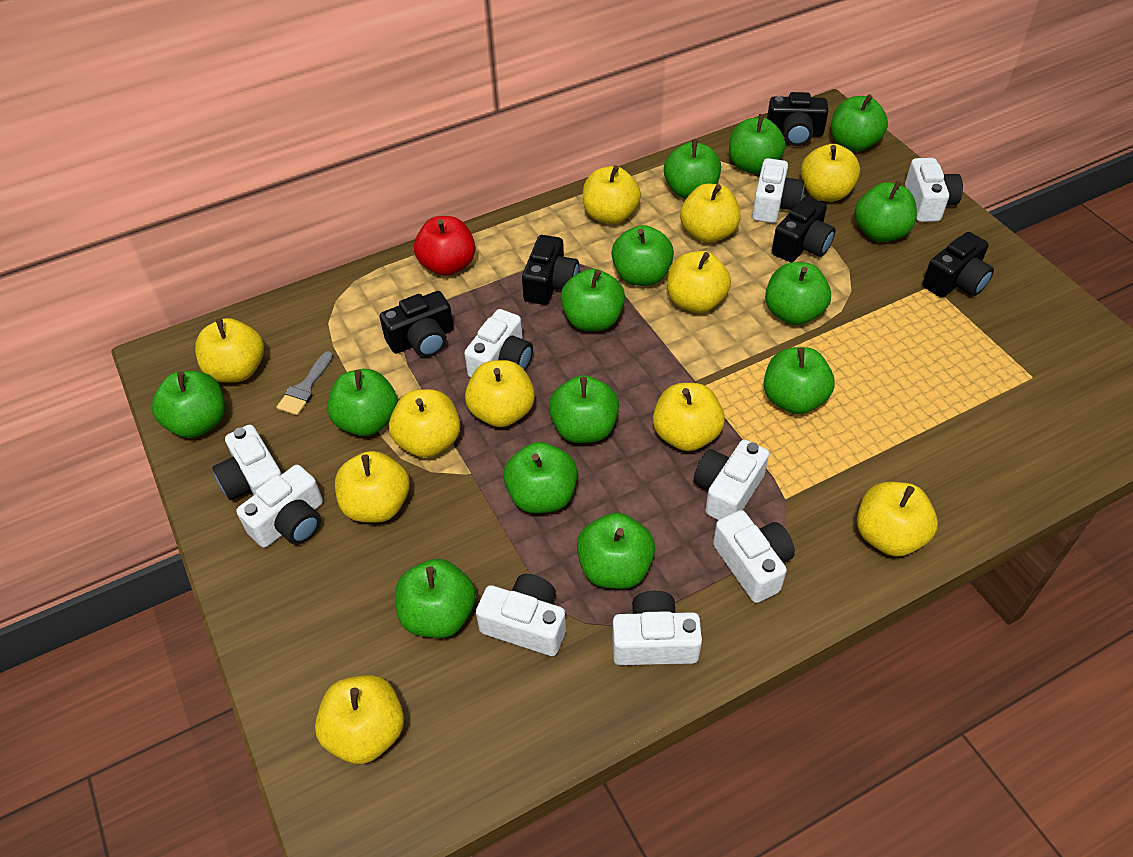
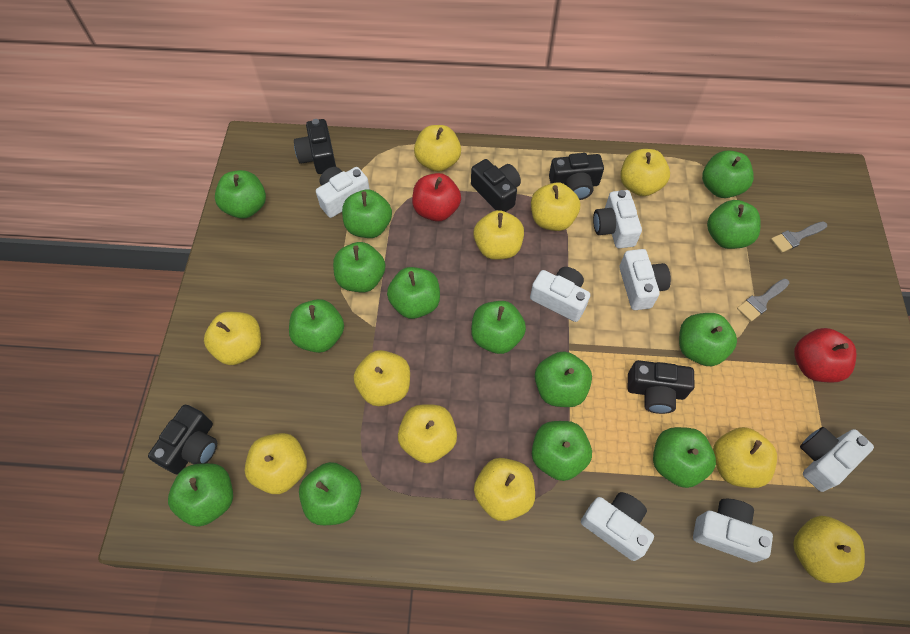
grey brush: 1 -> 2
red apple: 1 -> 2
white camera: 9 -> 7

